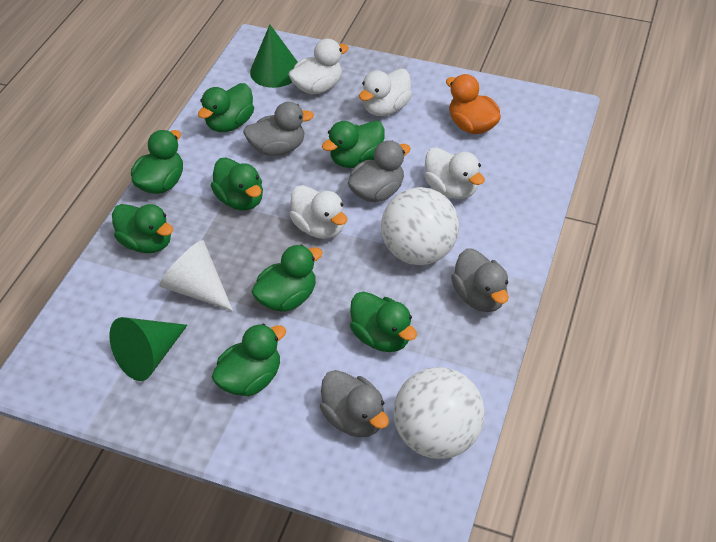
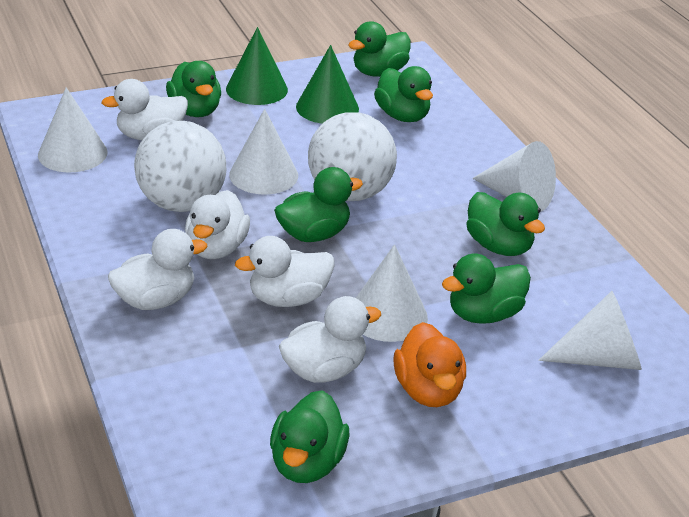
green duck: 8 -> 7
grey duck: 4 -> 0
white cone: 1 -> 5
white duck: 4 -> 5

